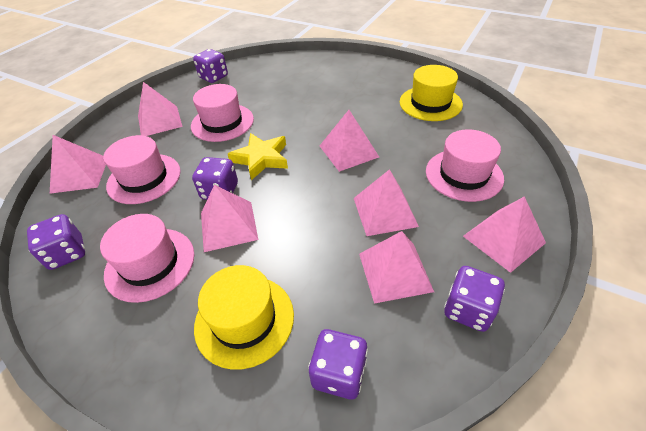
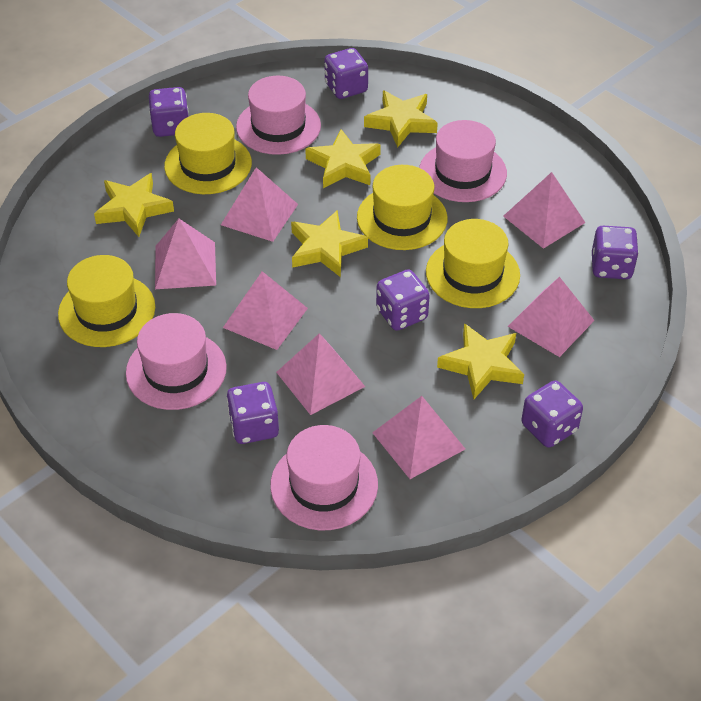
purple dice: 5 -> 6
yellow hat: 2 -> 4
yellow star: 1 -> 5

